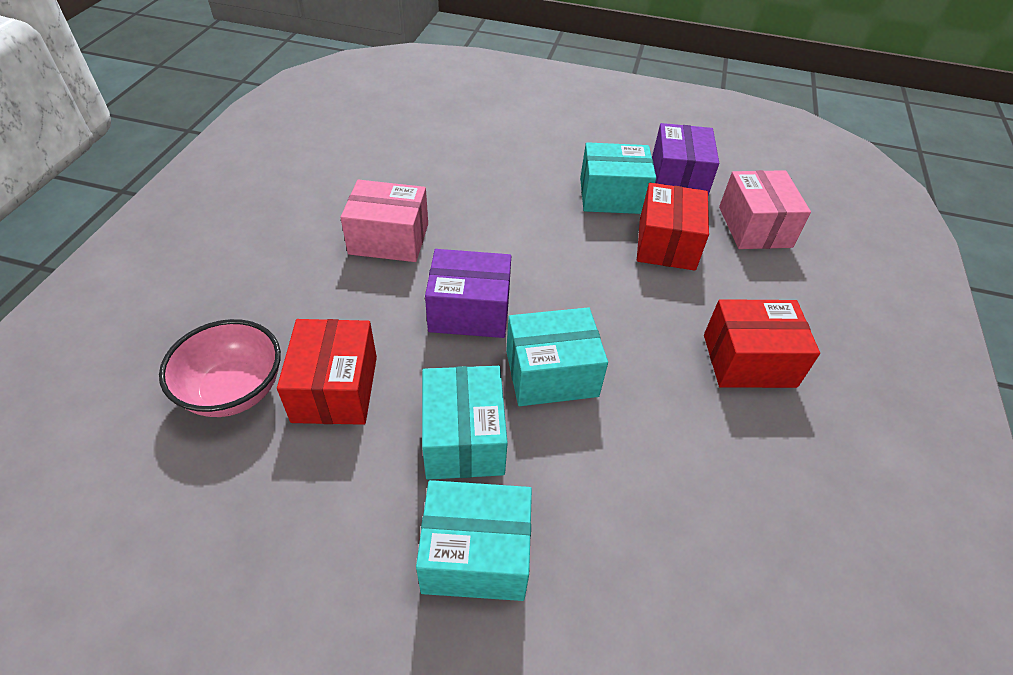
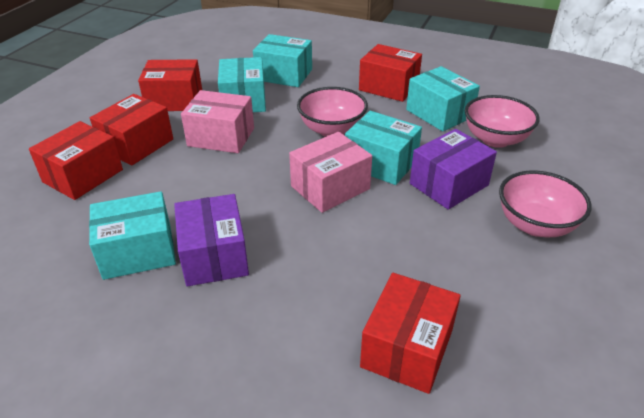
pink bowl: 1 -> 3
red box: 3 -> 5
turquoise box: 4 -> 5

